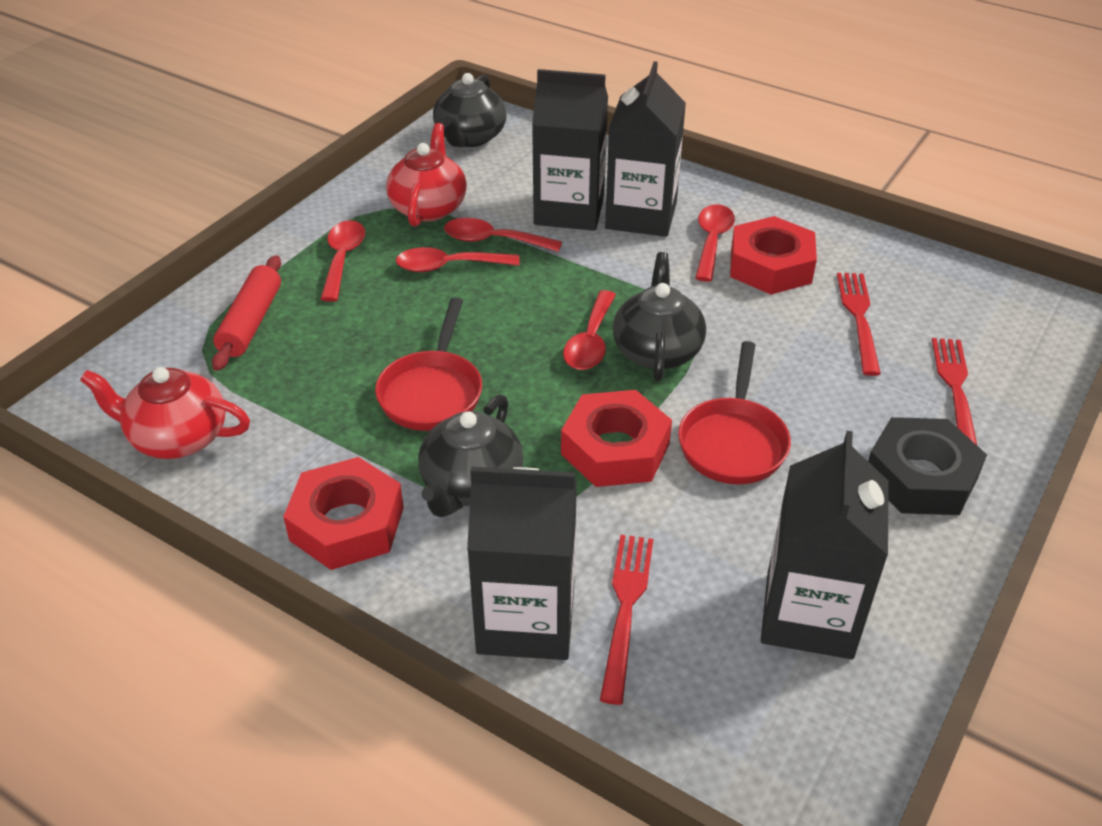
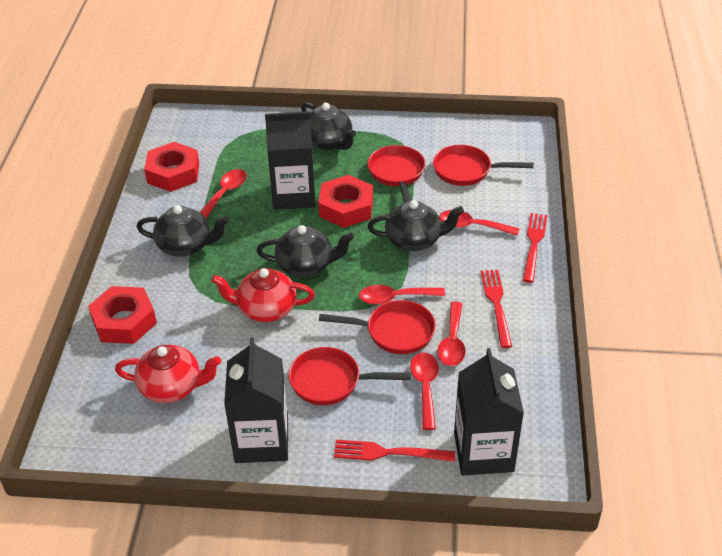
black carton: 4 -> 3
black nut: 1 -> 0
black teapot: 3 -> 4
red pan: 2 -> 4
red rolling pin: 1 -> 0

